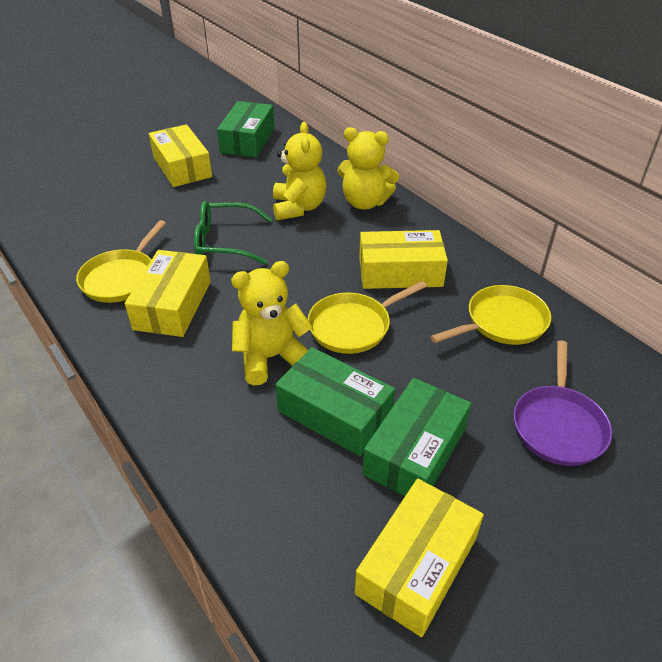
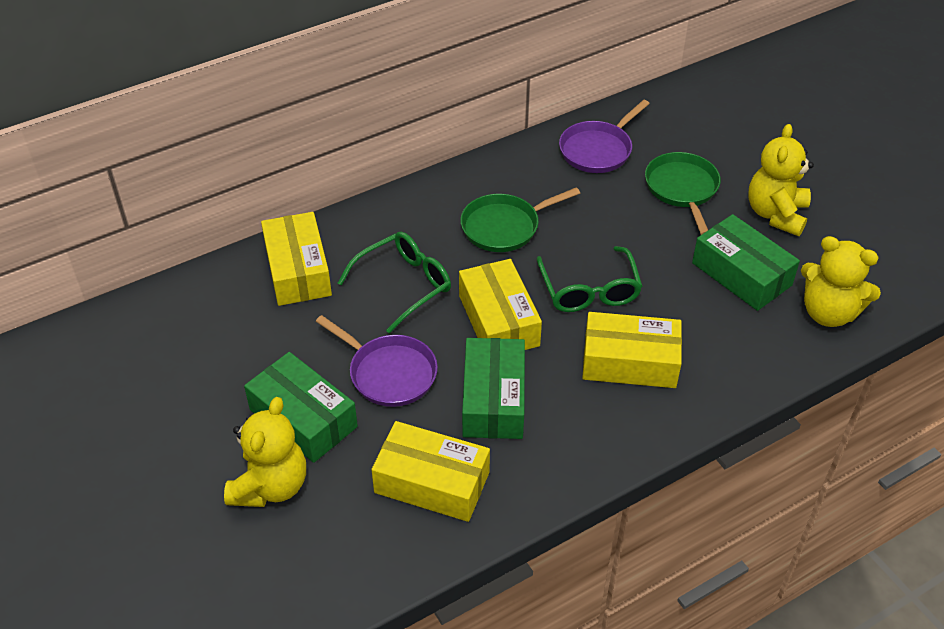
green glasses: 1 -> 2
green pan: 0 -> 2
purple pan: 1 -> 2
yellow pan: 3 -> 0

